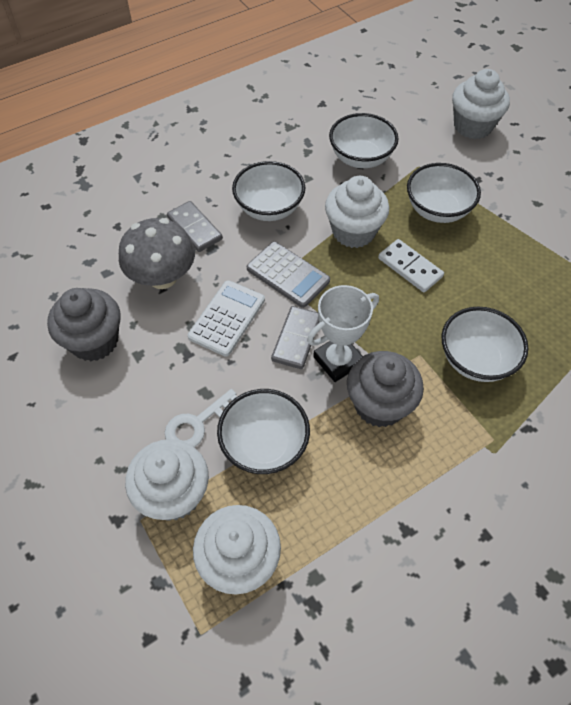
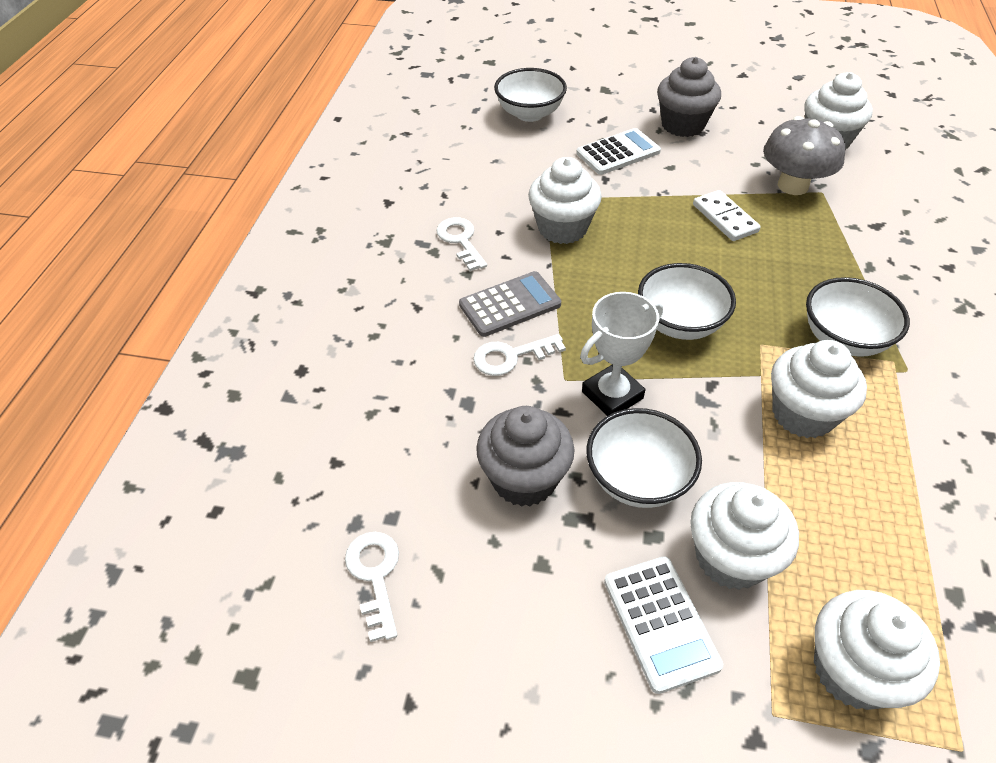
grey domino: 2 -> 0
white bowl: 5 -> 4
white calculator: 1 -> 2
white cupcake: 4 -> 5
white key: 1 -> 3

